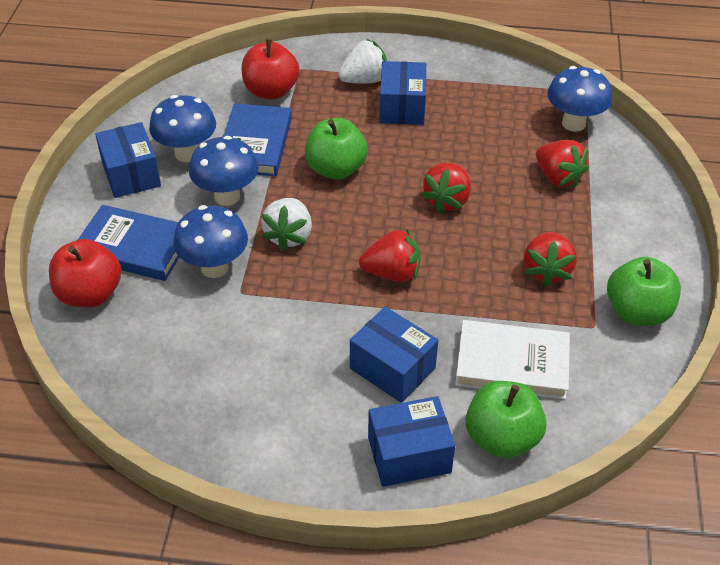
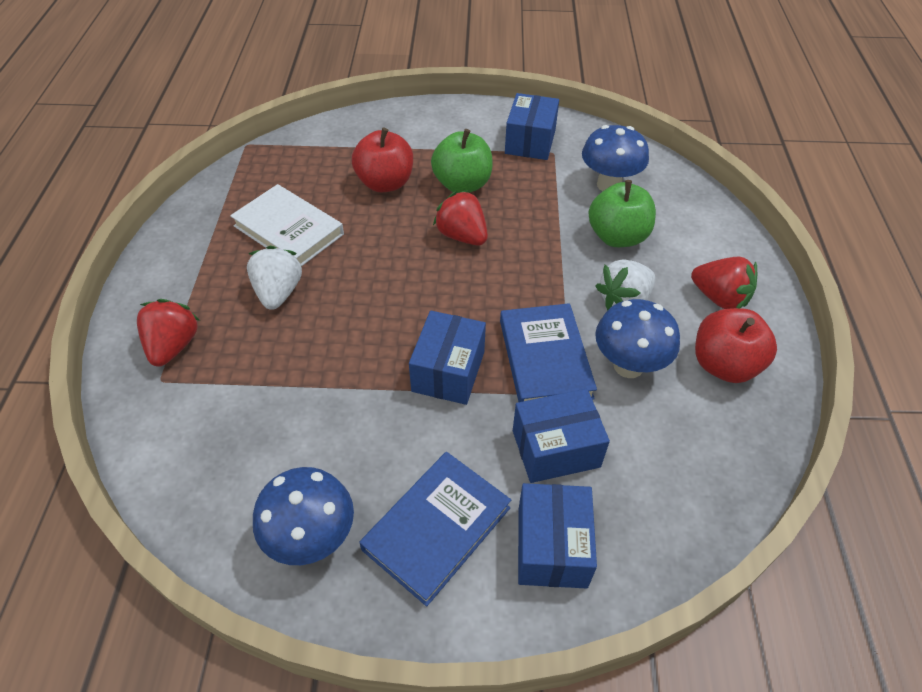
blue mushroom: 4 -> 3
green apple: 3 -> 2
red strawberry: 4 -> 3

